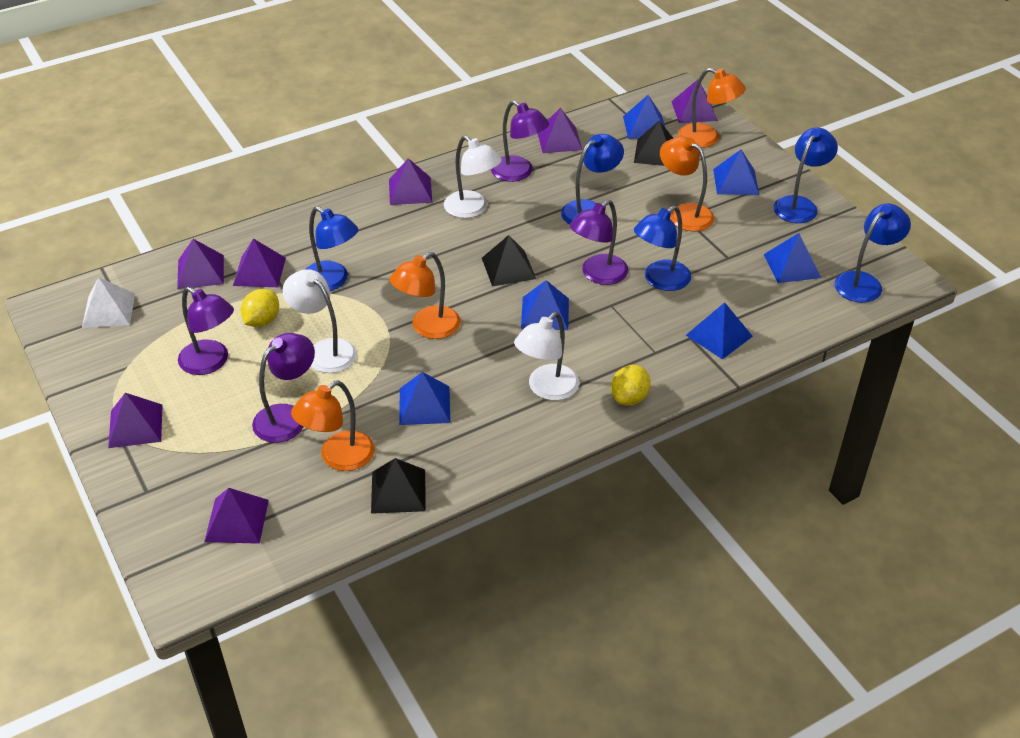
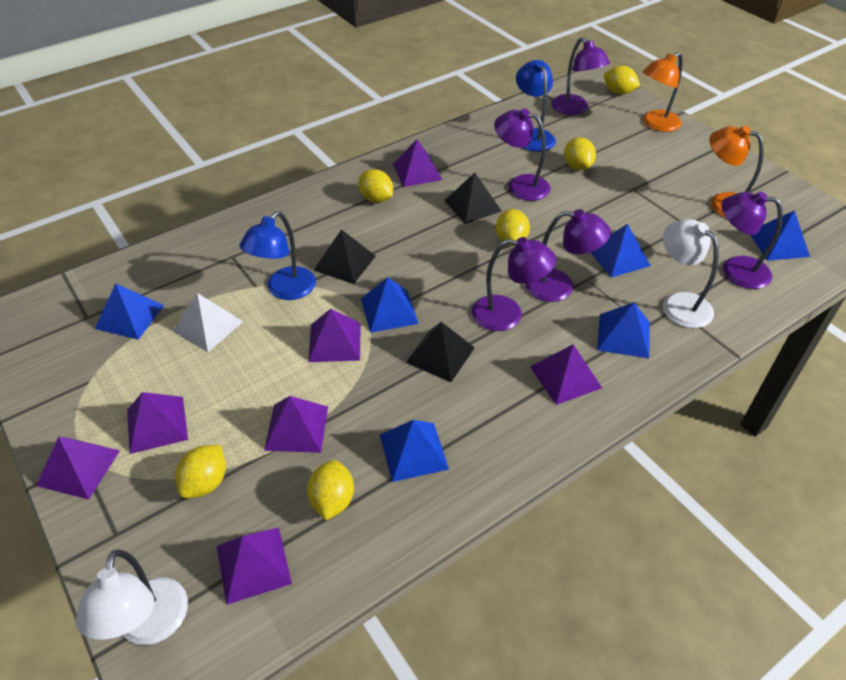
blue lamp: 5 -> 2
orange lamp: 4 -> 2
purple lamp: 4 -> 5
white lamp: 3 -> 2
yellow lemon: 2 -> 6

